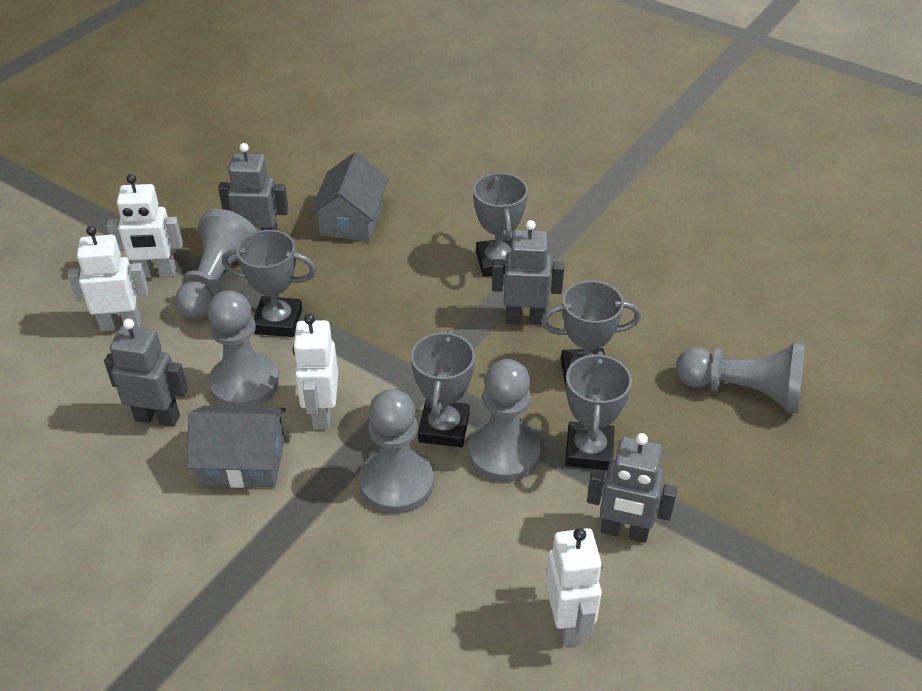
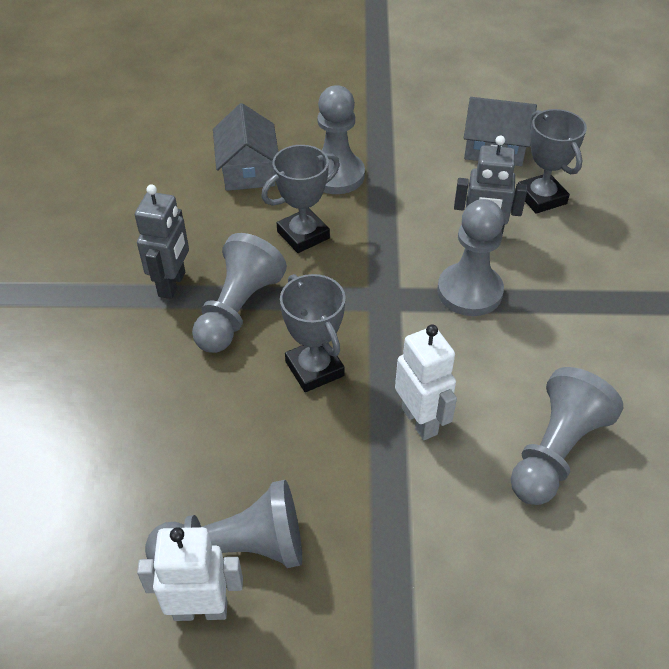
grey robot: 4 -> 2
grey trophy: 5 -> 3
white robot: 4 -> 2

